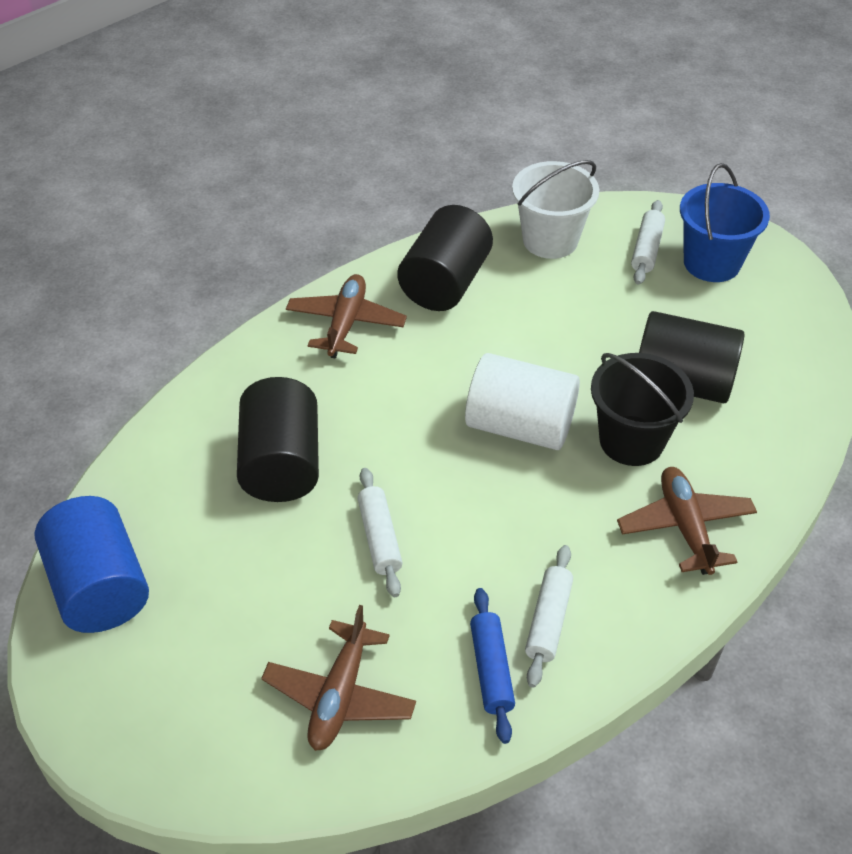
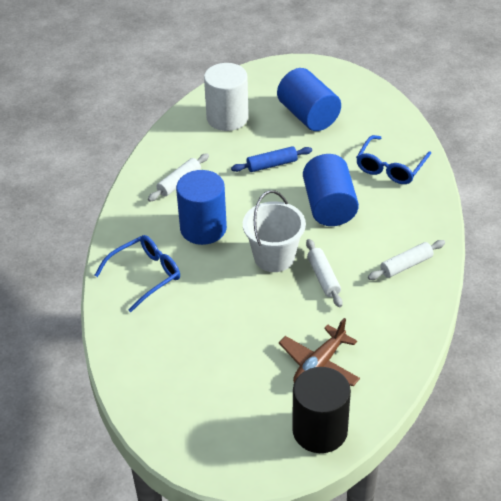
black bucket: 1 -> 0
black cylinder: 3 -> 1
blue bucket: 1 -> 0
blue cylinder: 1 -> 3
blue glasses: 0 -> 2
brown plane: 3 -> 1

